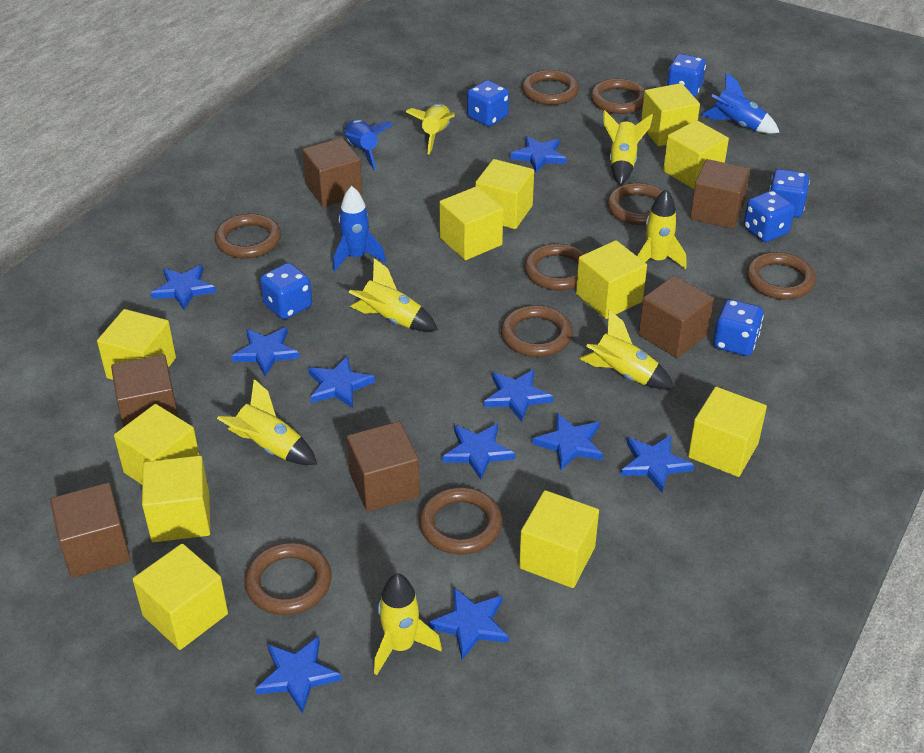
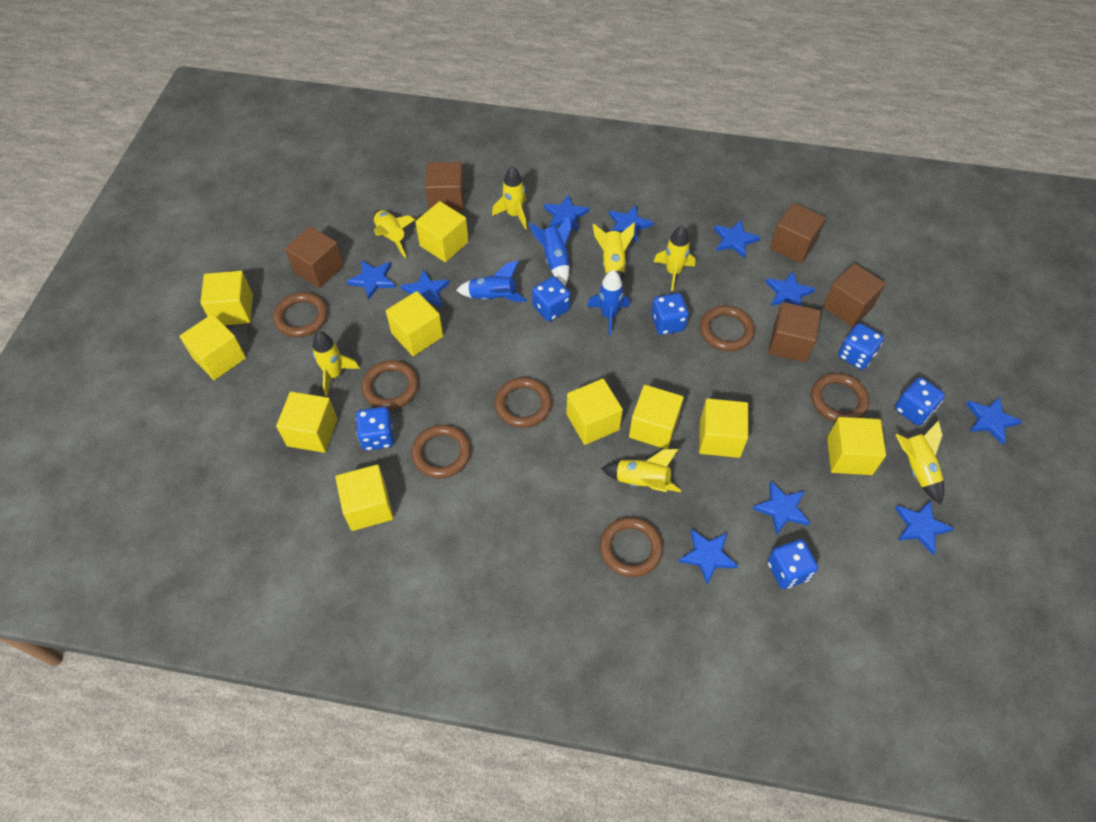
brown cube: 6 -> 5
brown ring: 9 -> 7
yellow cube: 11 -> 10

